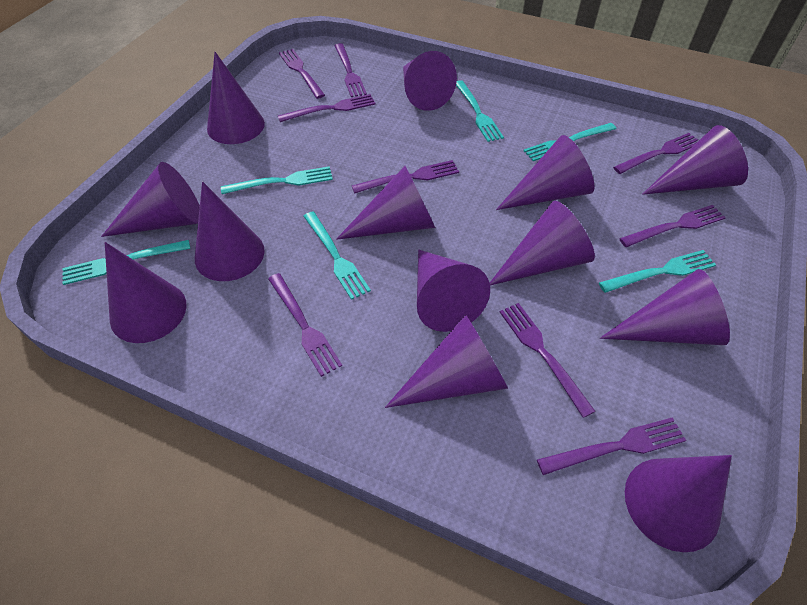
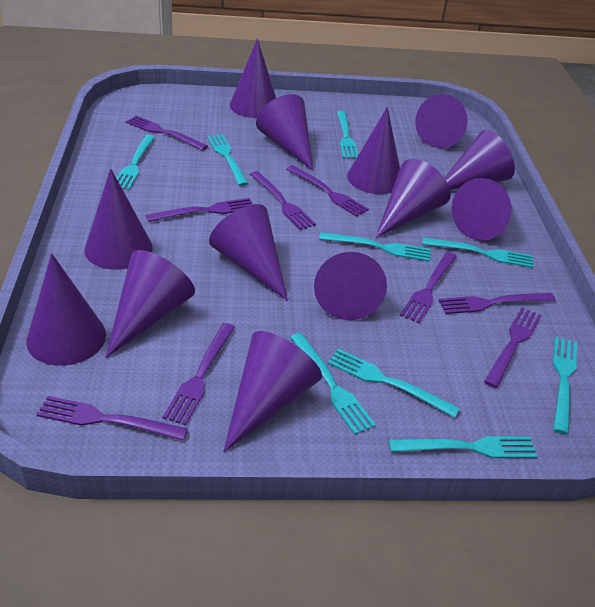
turquoise fork: 6 -> 9

